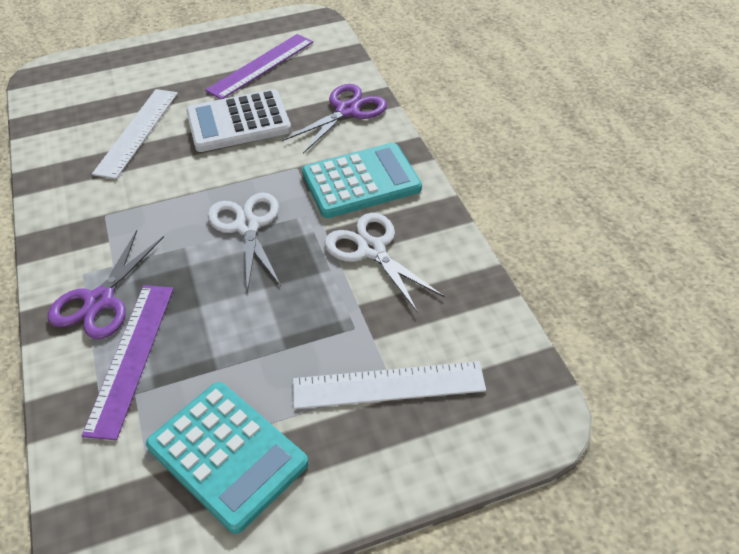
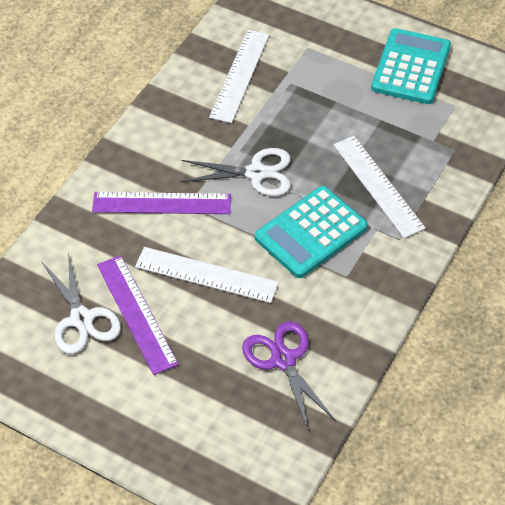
purple scissors: 2 -> 1
white calculator: 1 -> 0
white ruler: 2 -> 3

